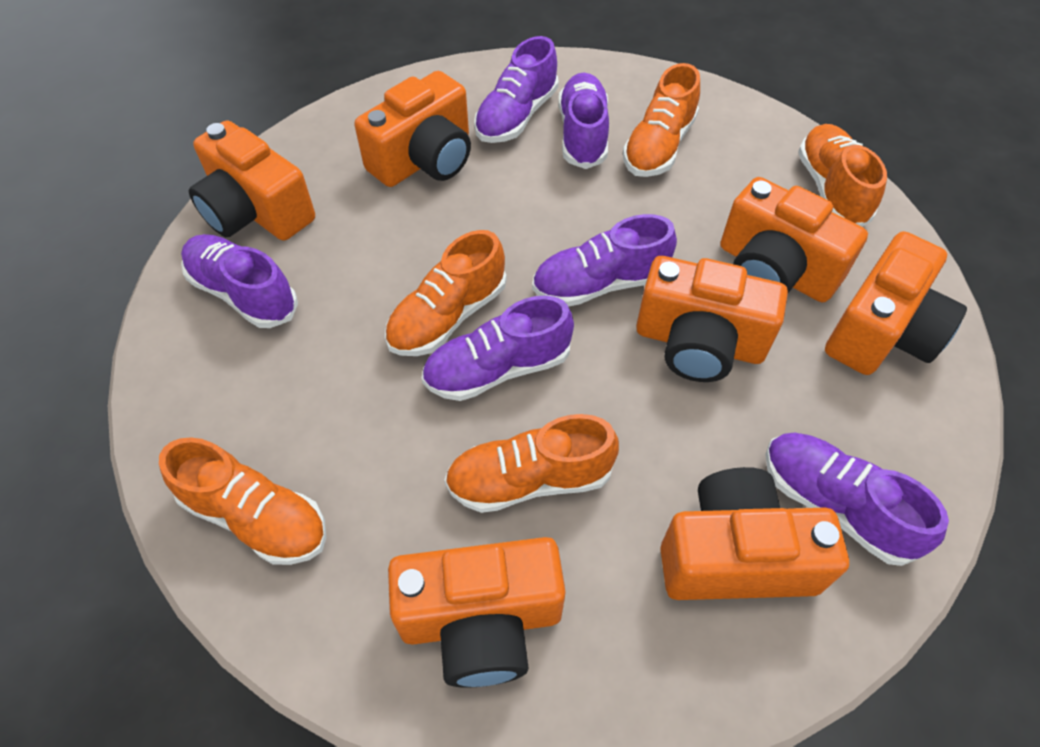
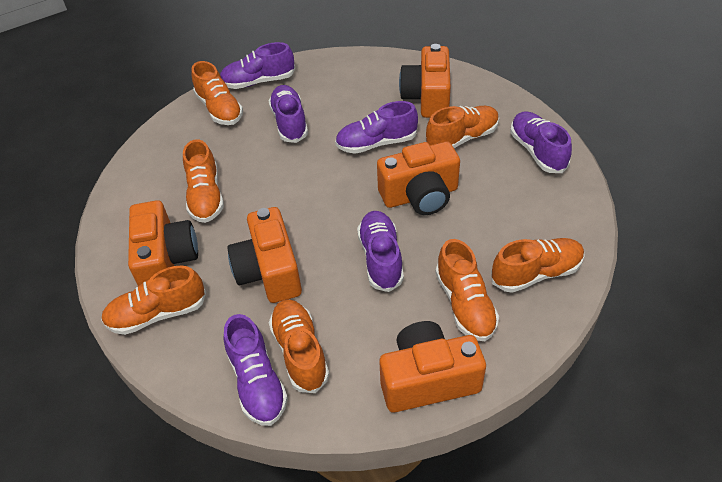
orange camera: 7 -> 5
orange shoe: 5 -> 7

